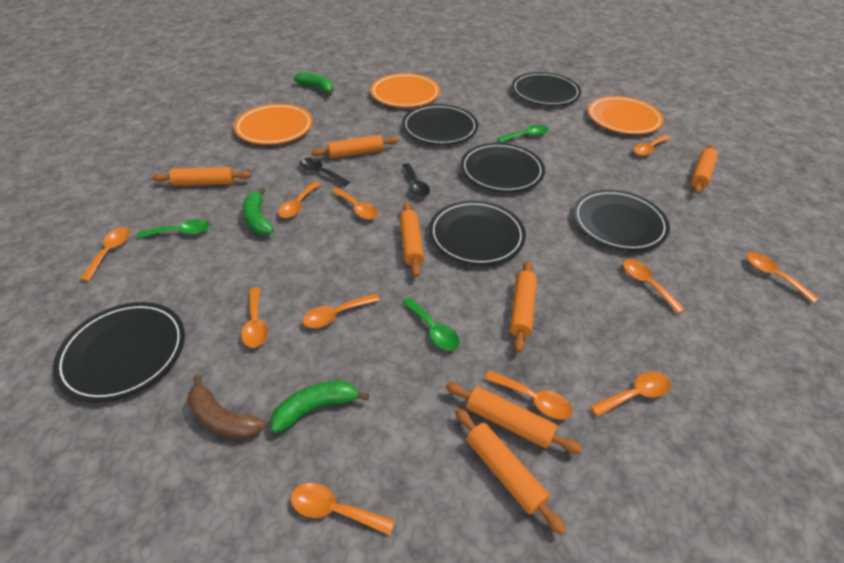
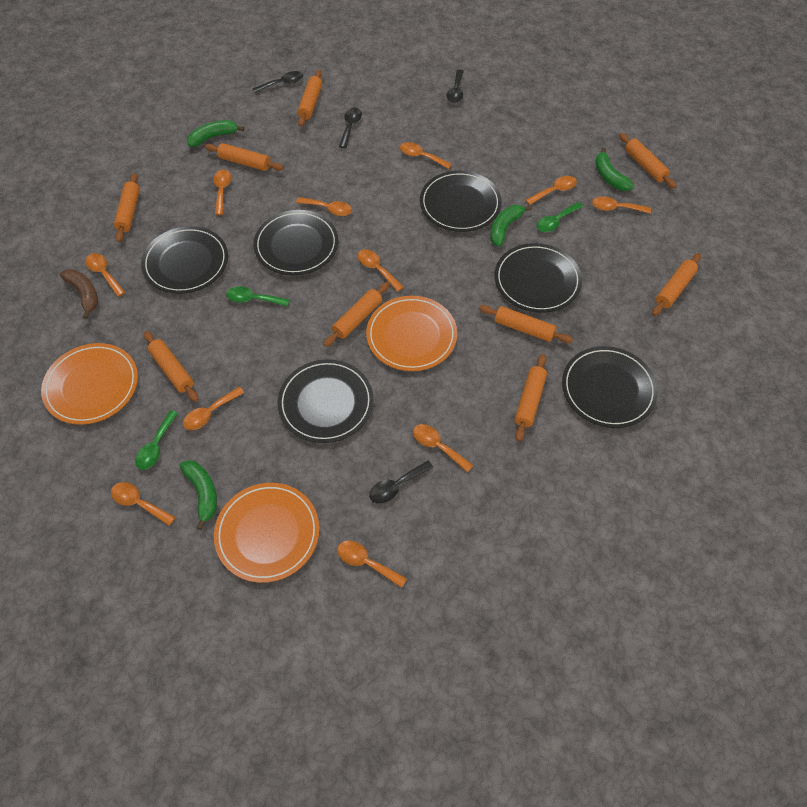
black spoon: 2 -> 4
green banana: 3 -> 4
orange rolling pin: 7 -> 9

